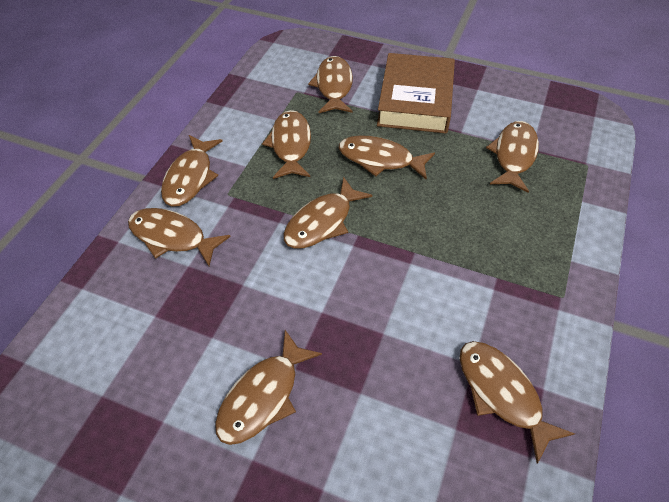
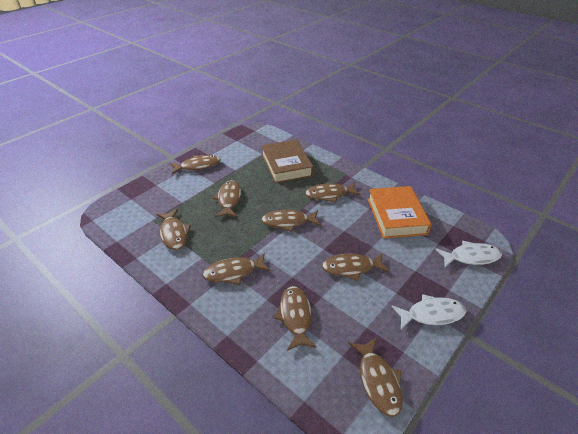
orange book: 0 -> 1
white fish: 0 -> 2

